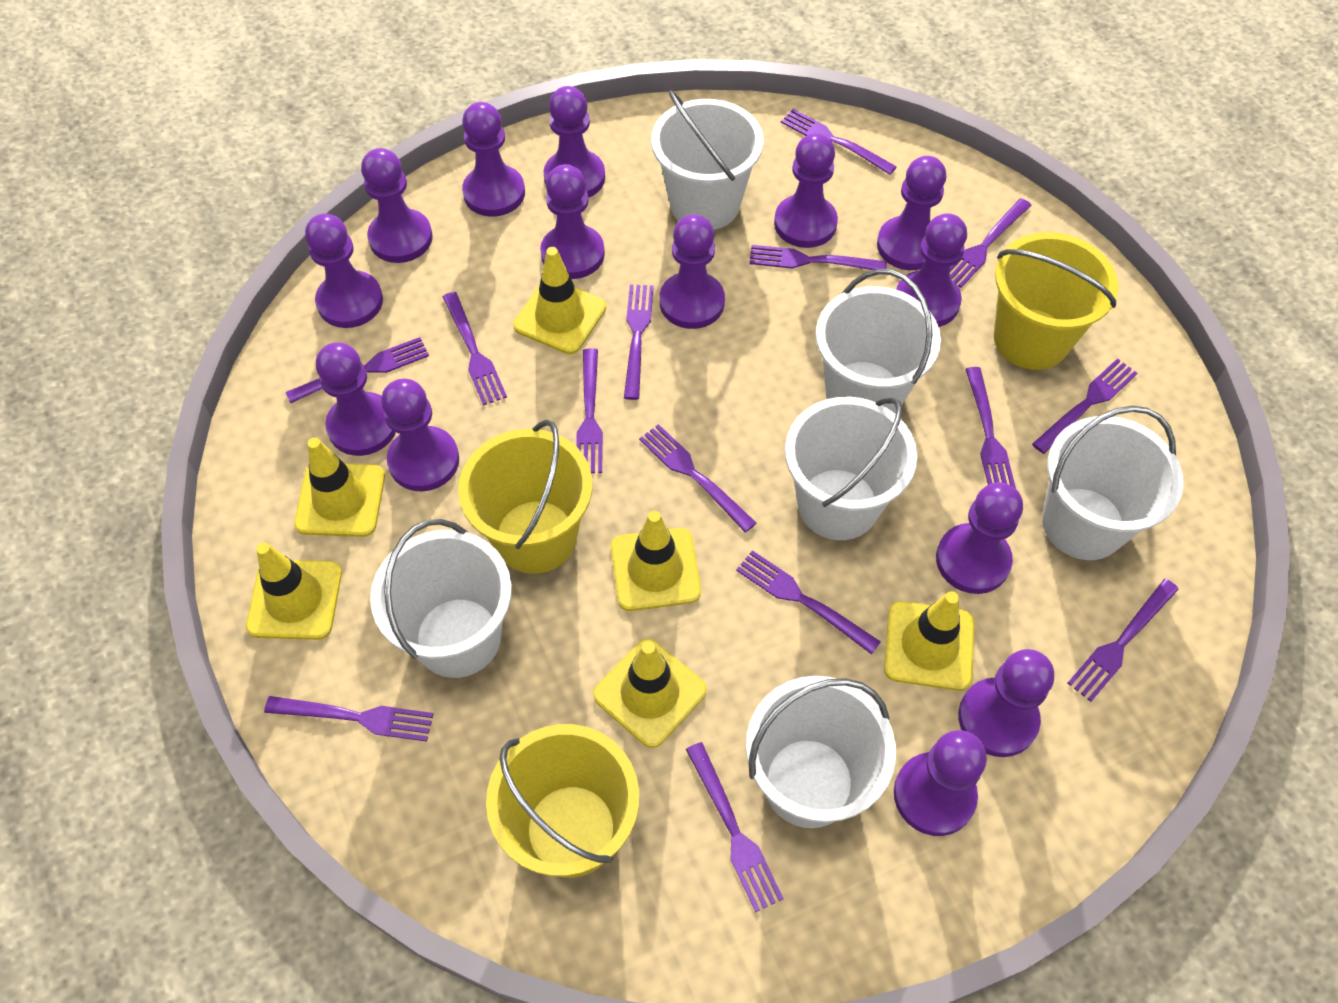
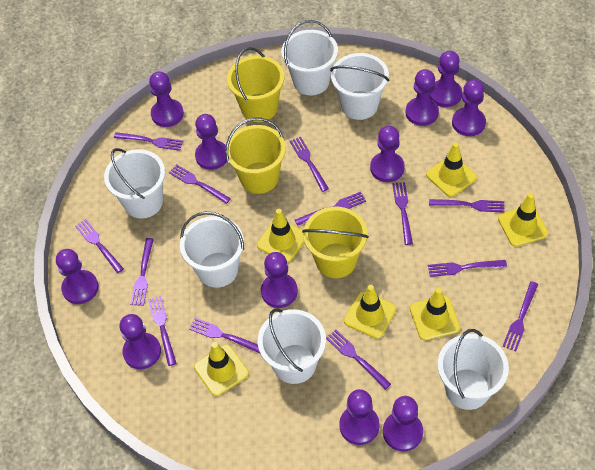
purple fork: 14 -> 13
purple pawn: 14 -> 11

